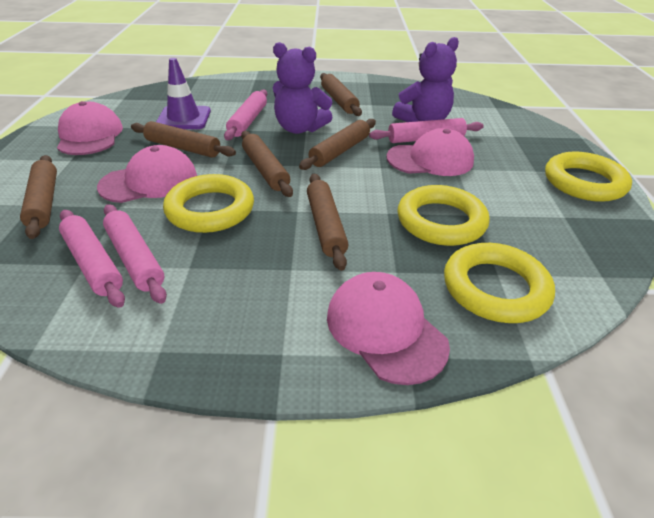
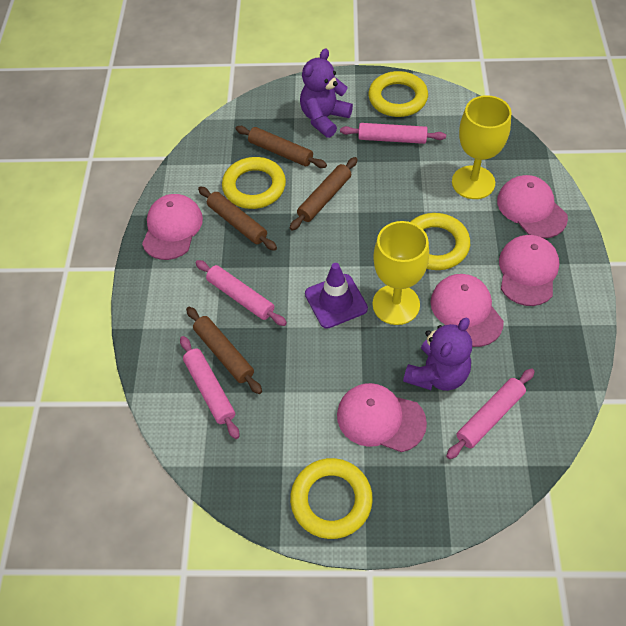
brown rolling pin: 6 -> 4
pink cap: 4 -> 5
yellow goblet: 0 -> 2

